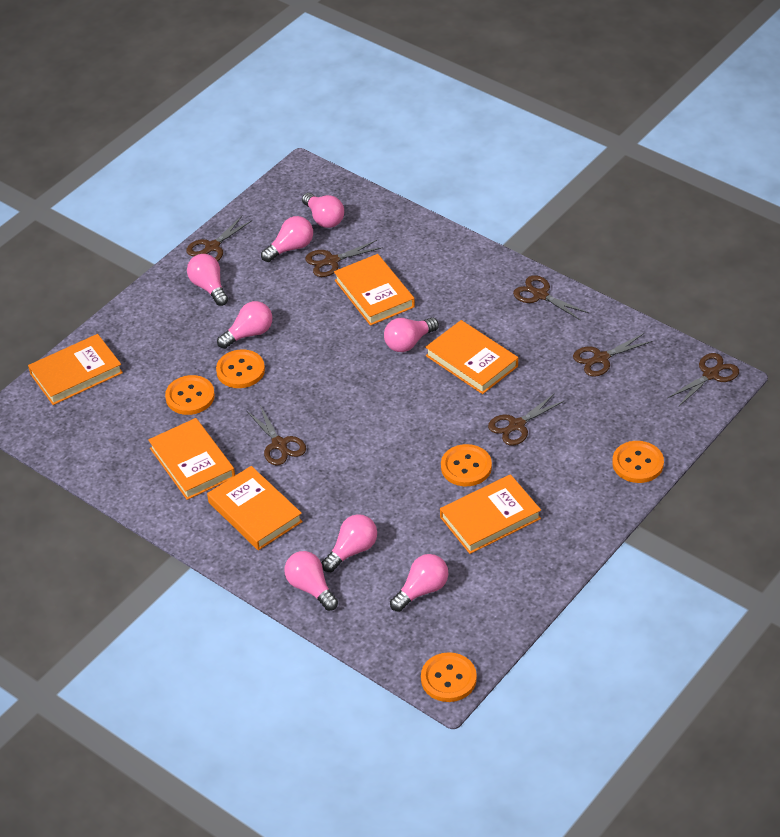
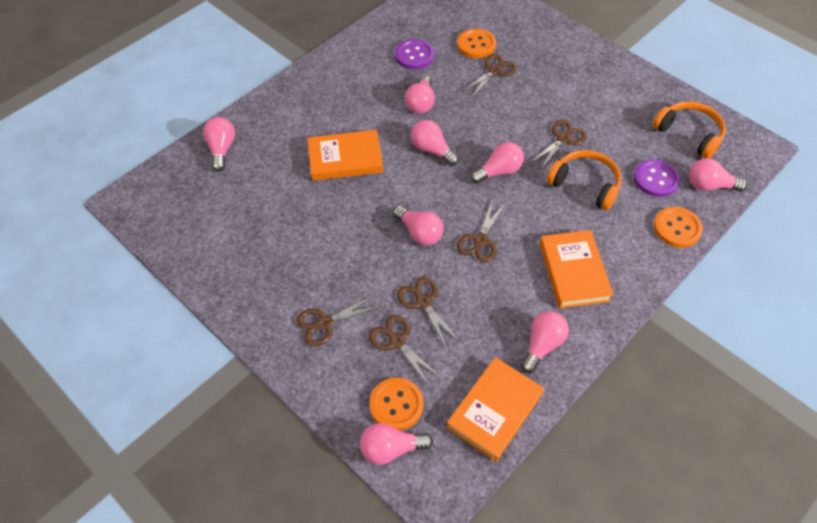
brown scissors: 7 -> 6
orange book: 6 -> 3
orange button: 5 -> 3
orange headphones: 0 -> 2
purple button: 0 -> 2

